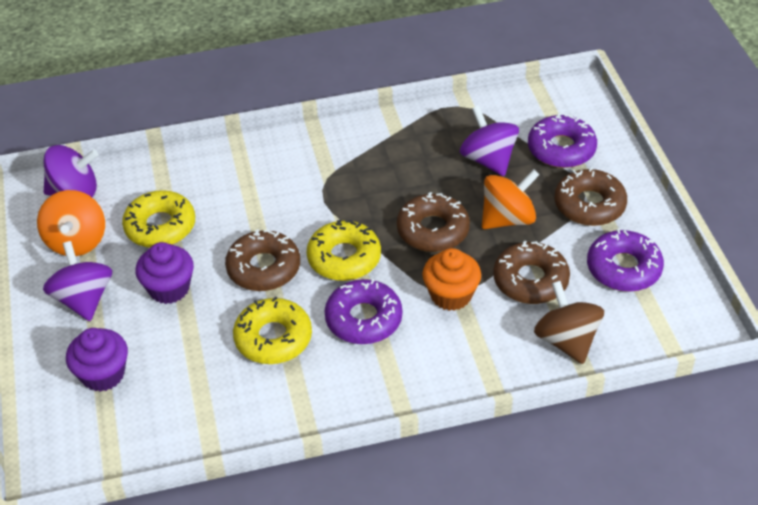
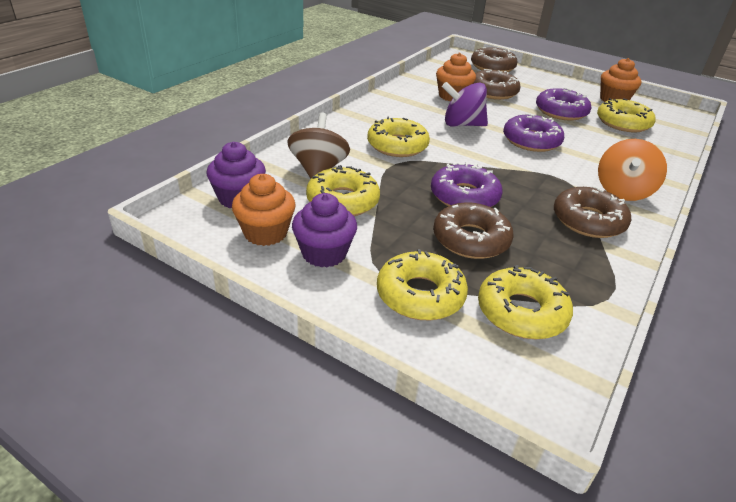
orange cupcake: 1 -> 3
orange spinning top: 2 -> 1
purple spinning top: 3 -> 1
yellow donut: 3 -> 5

